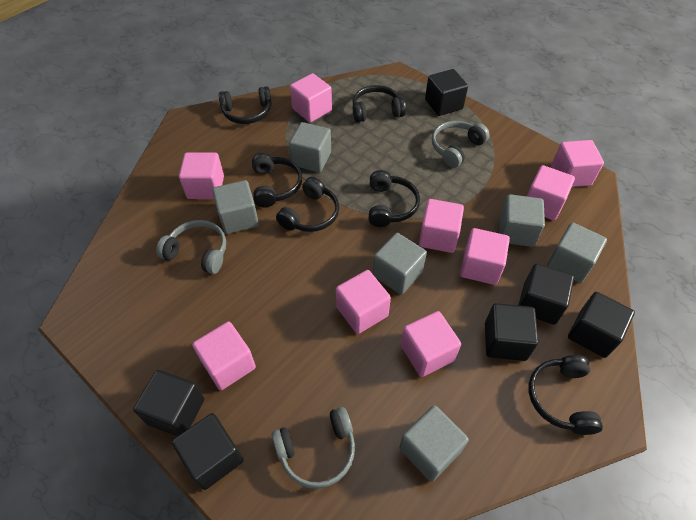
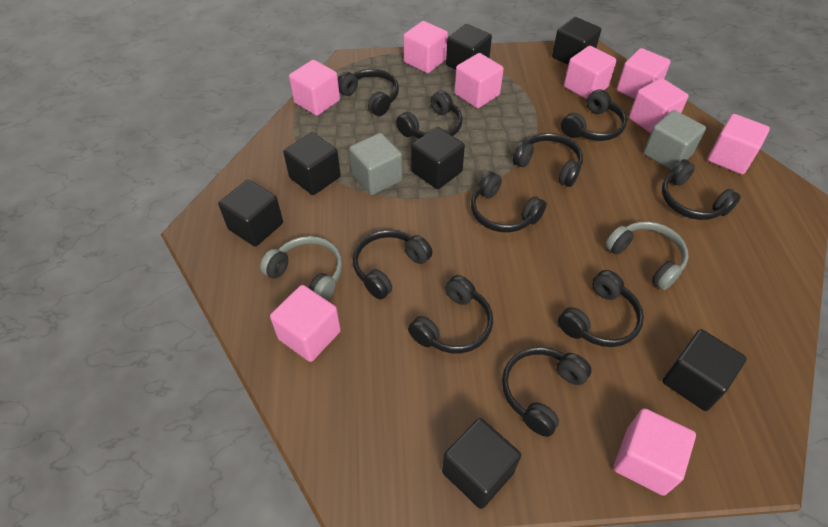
black cube: 6 -> 7
black headphones: 6 -> 10
grey cube: 6 -> 2
grey headphones: 3 -> 2

